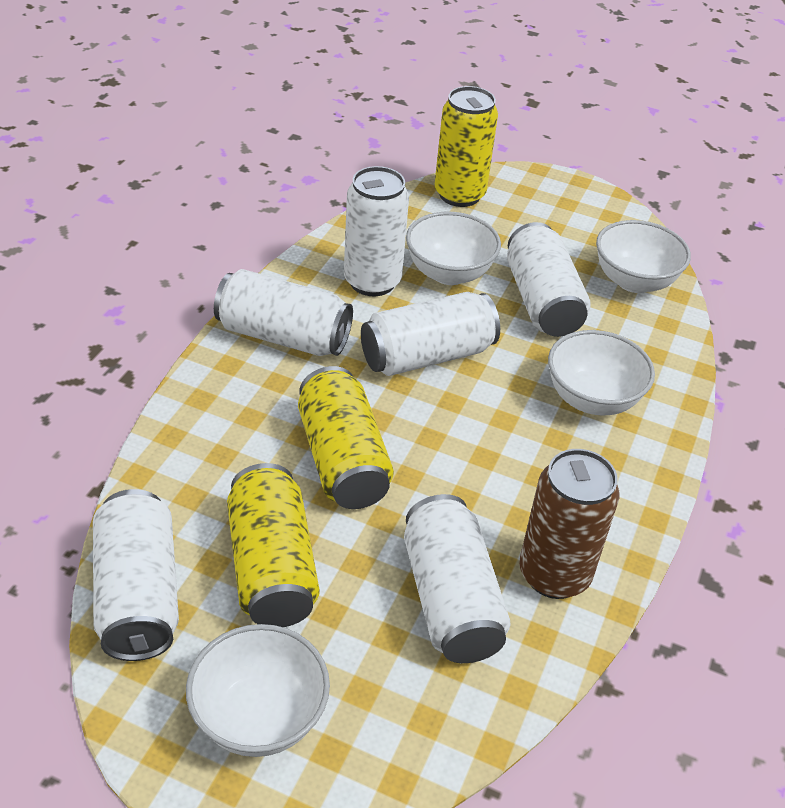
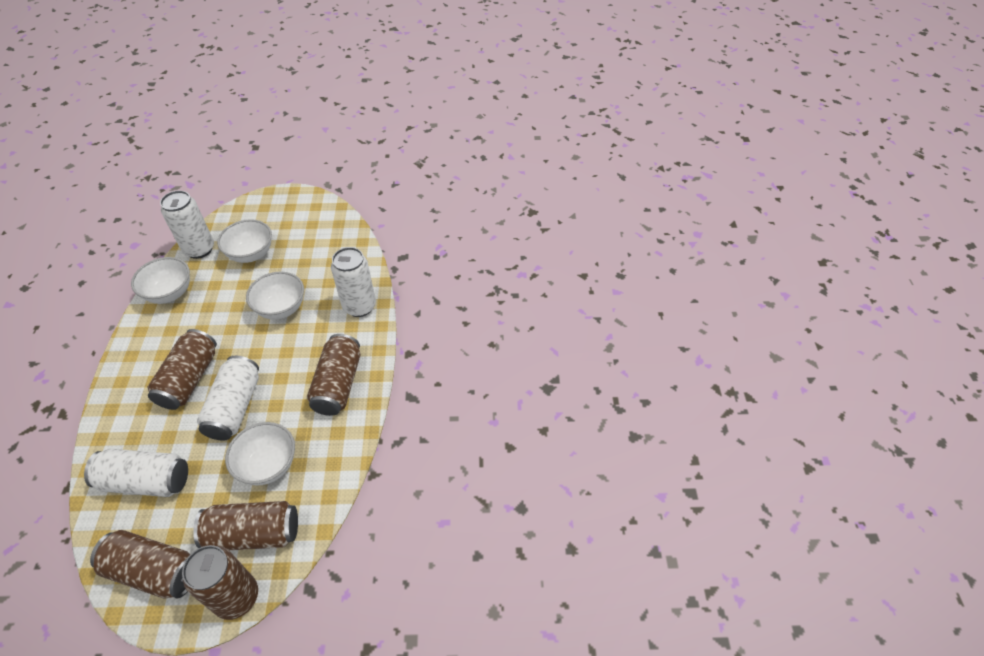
brown can: 1 -> 5
white can: 6 -> 4
yellow can: 3 -> 0

